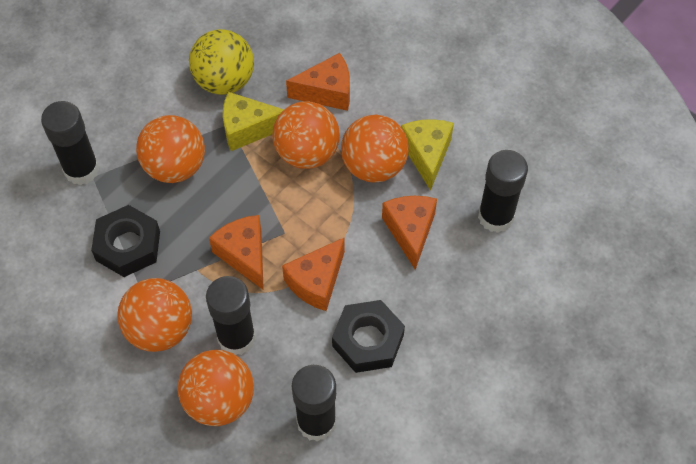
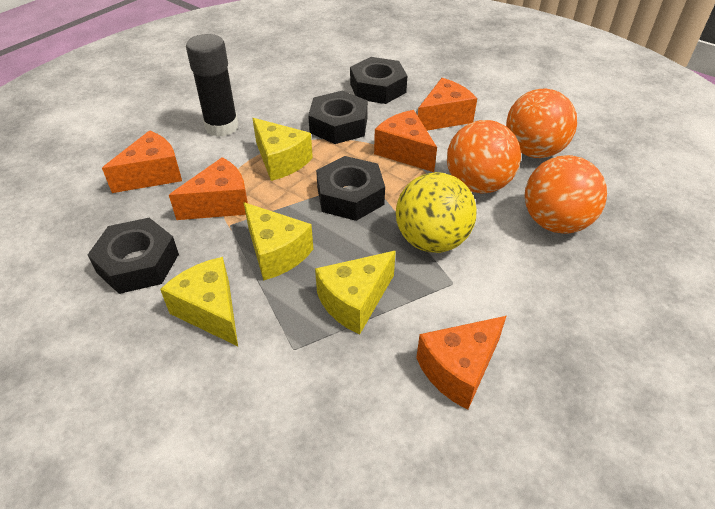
black glue stick: 4 -> 1
black nut: 2 -> 4
orange ball: 5 -> 3
orange cheese: 4 -> 5
yellow cheese: 2 -> 4

